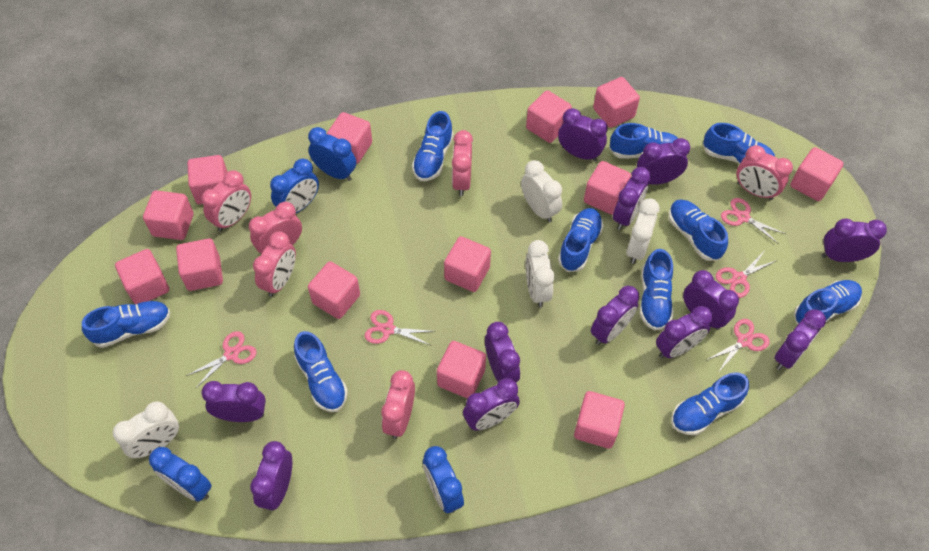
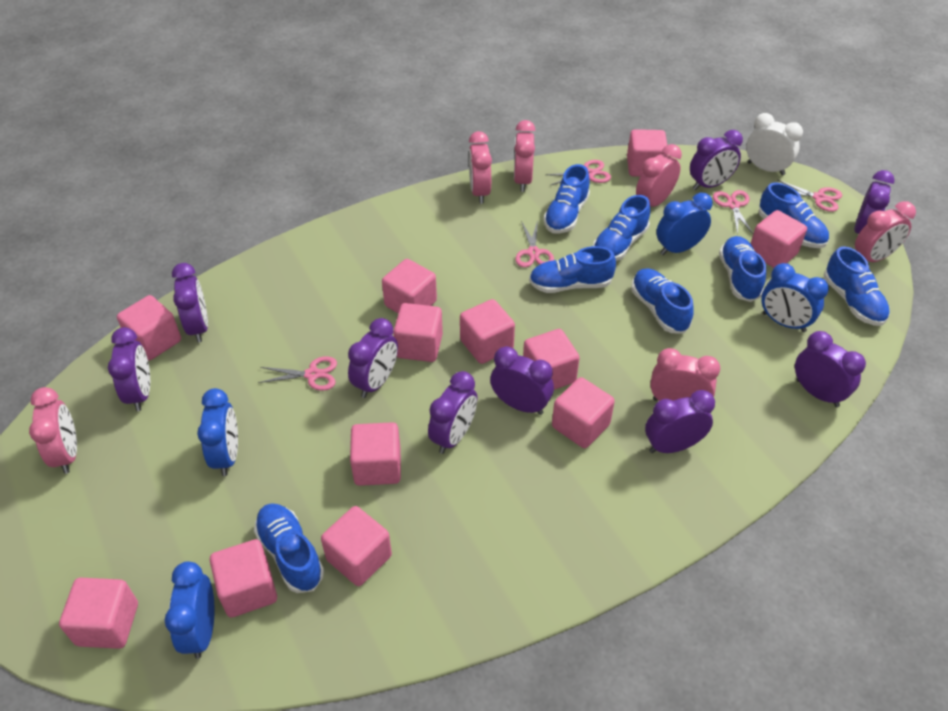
blue shoe: 10 -> 8
pink cube: 13 -> 12
purple clock: 12 -> 9
white clock: 4 -> 1

